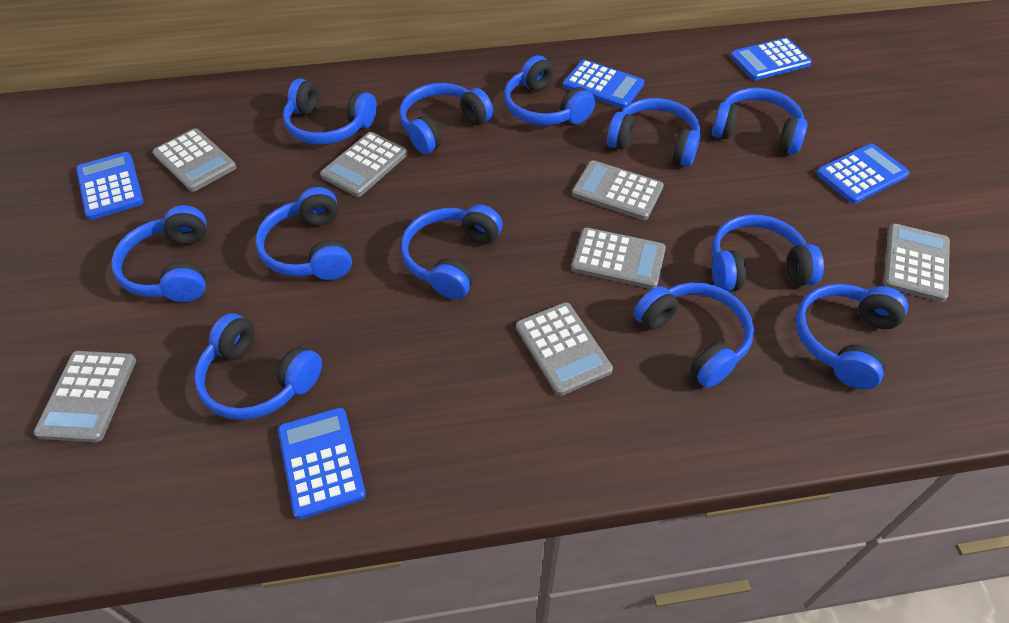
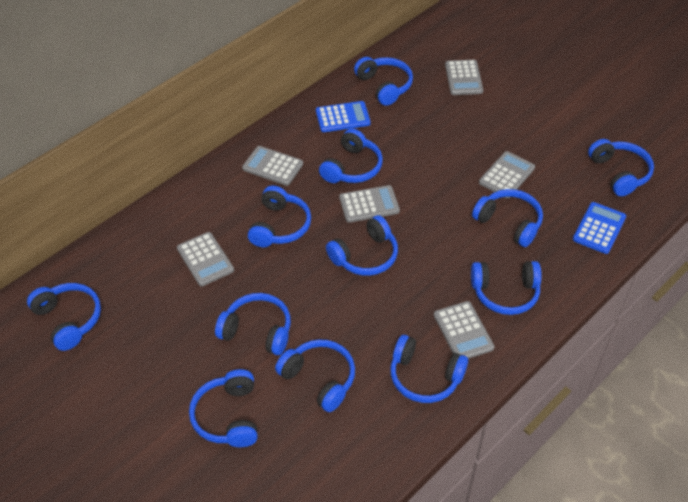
blue calculator: 5 -> 2
grey calculator: 7 -> 6

